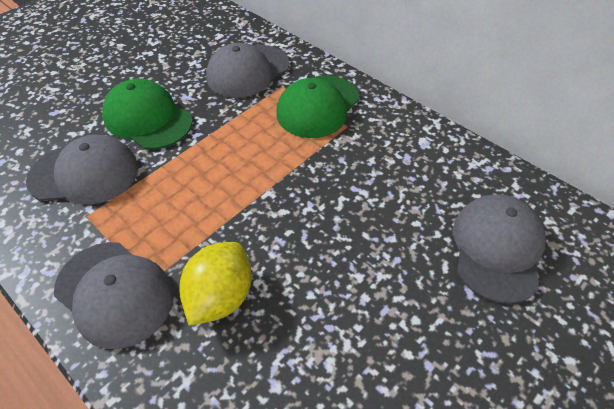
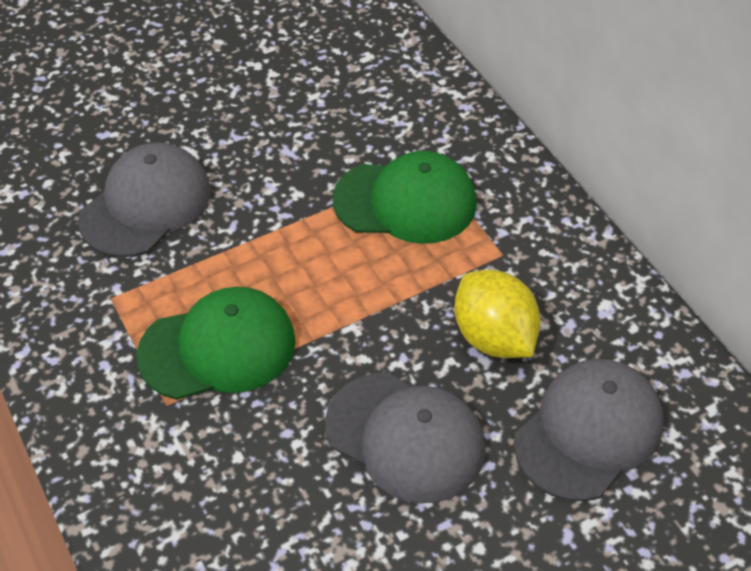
grey cap: 4 -> 3

